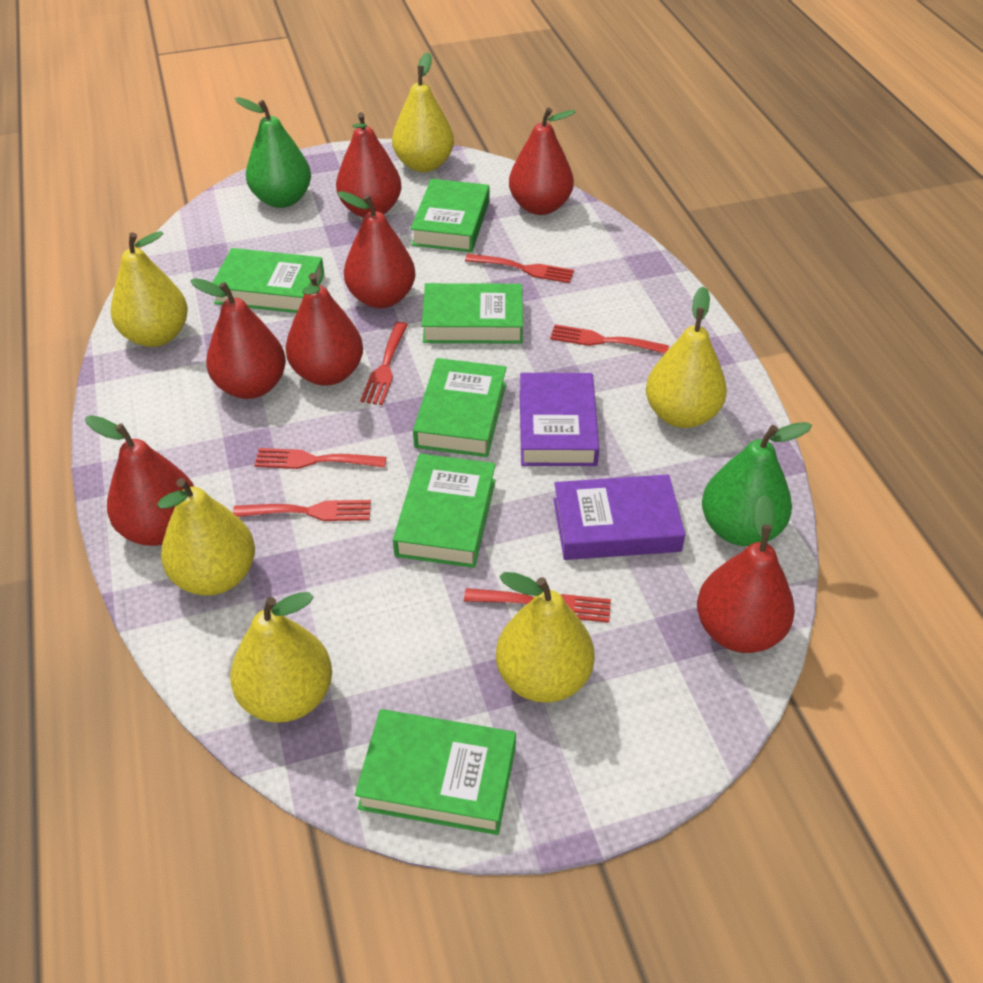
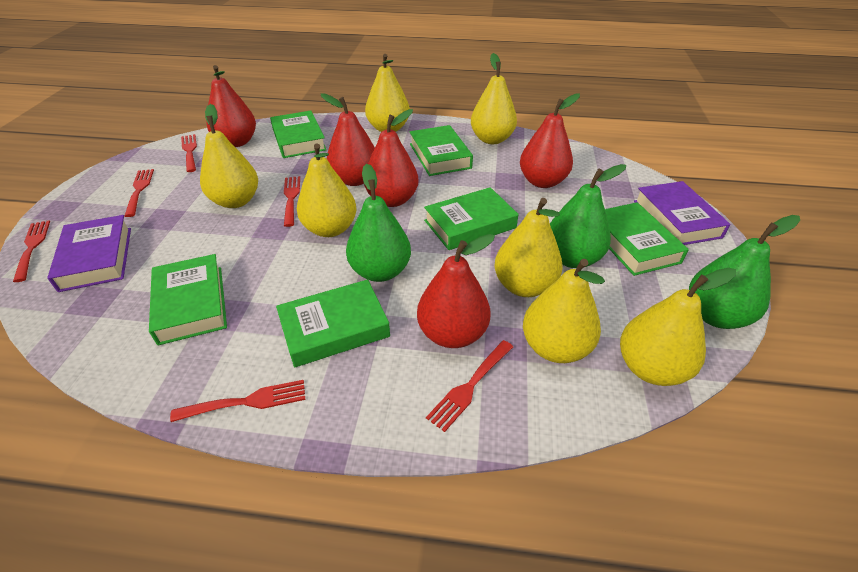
green pear: 2 -> 3
red pear: 7 -> 5
yellow pear: 6 -> 7

